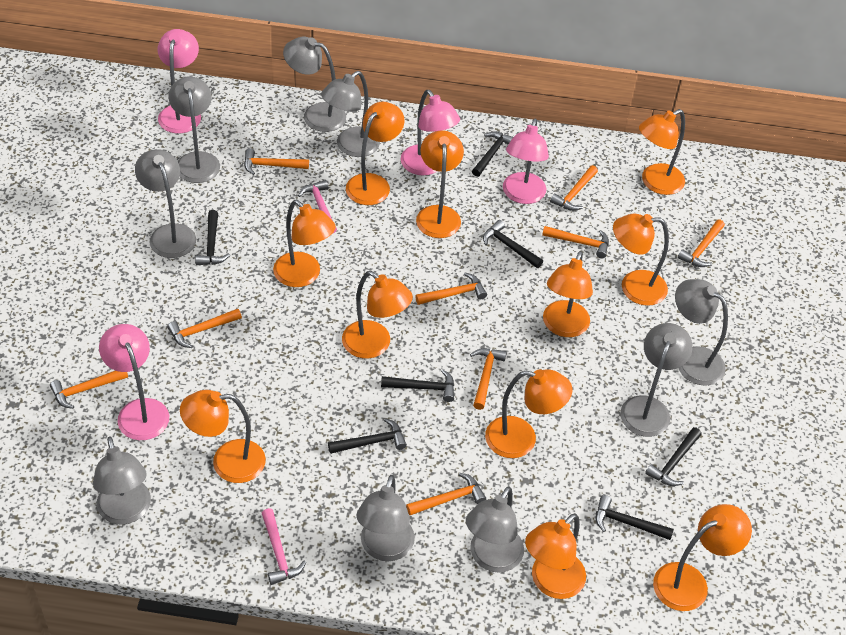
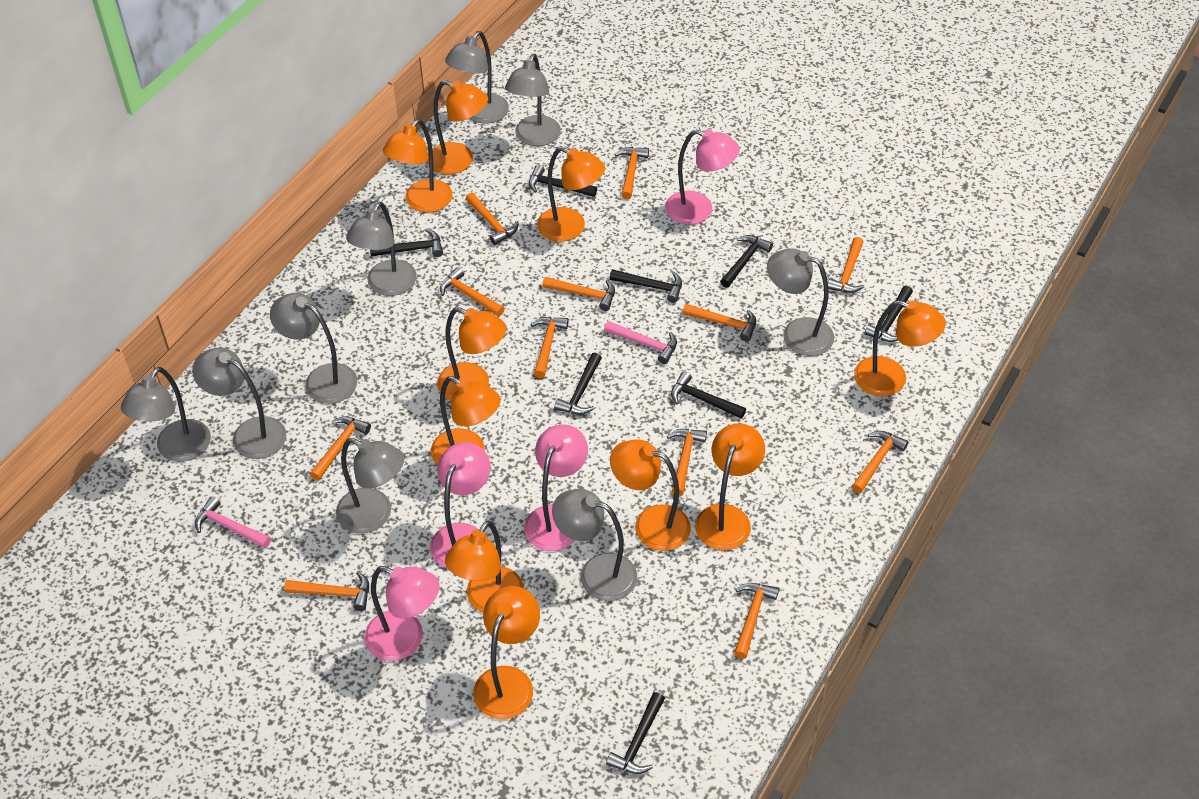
black hammer: 7 -> 8
orange hammer: 9 -> 12
orange lamp: 11 -> 10

